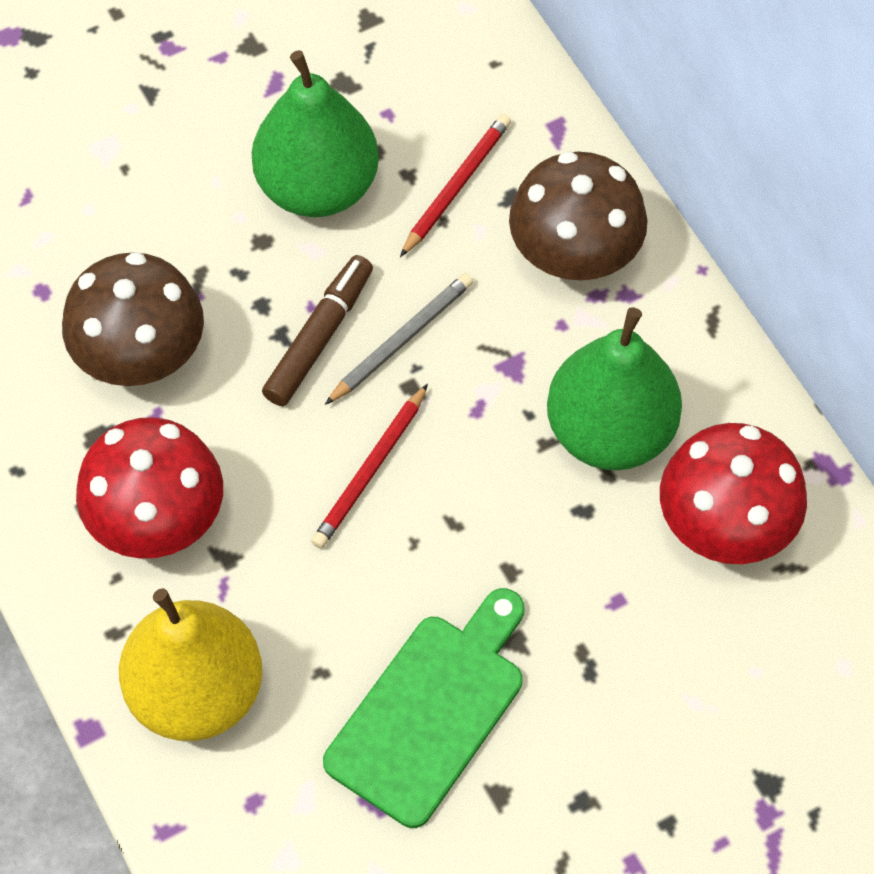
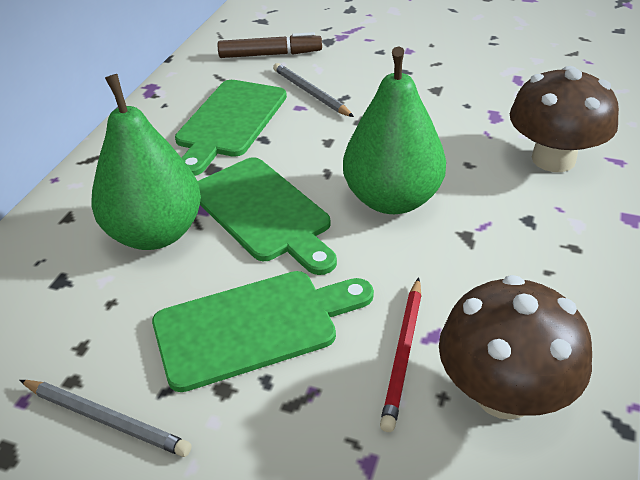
green cutting board: 1 -> 3
grey pencil: 1 -> 2
red mushroom: 2 -> 0
red pencil: 2 -> 1
yellow pear: 1 -> 0

